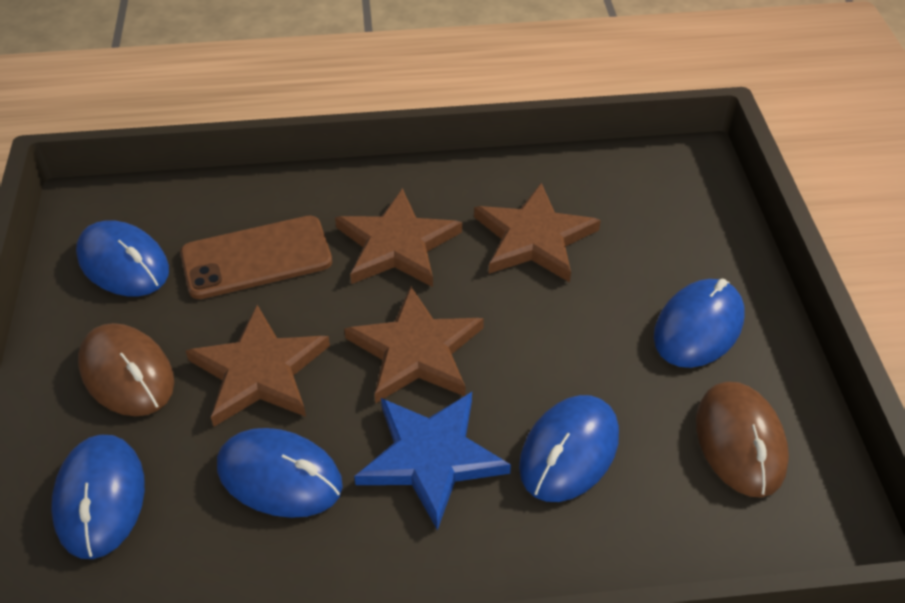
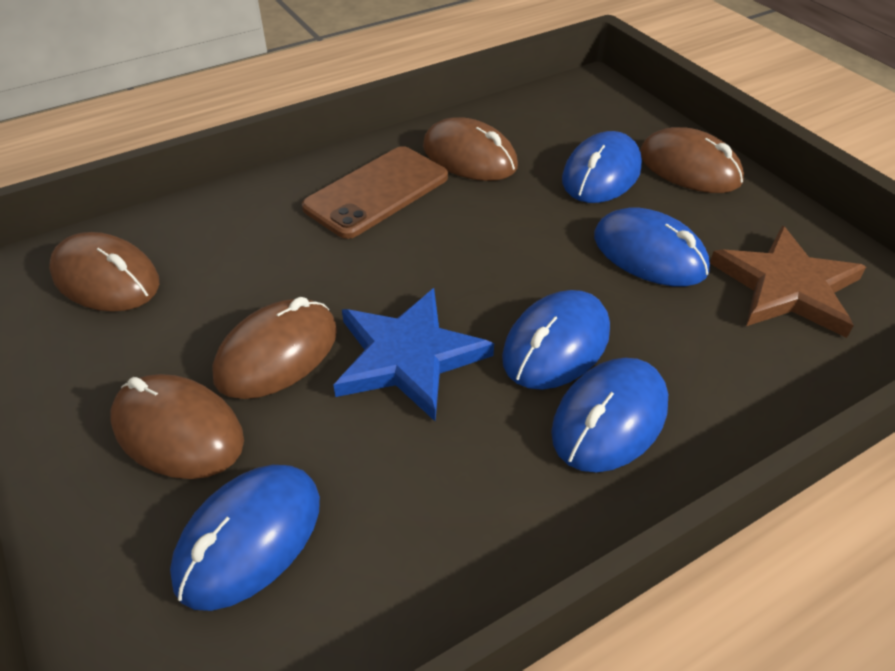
brown mouse: 2 -> 5
brown star: 4 -> 1

